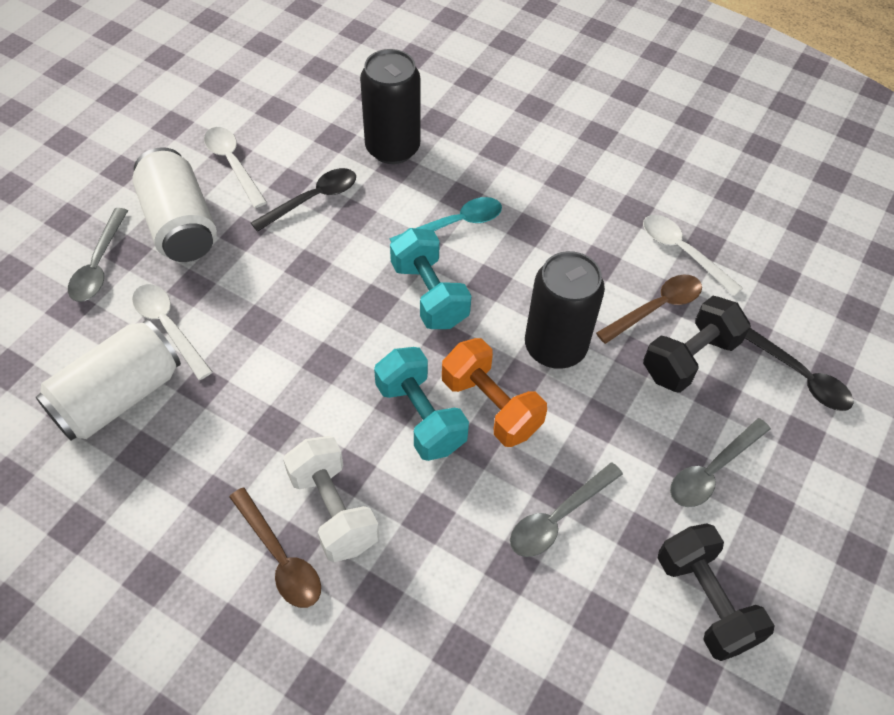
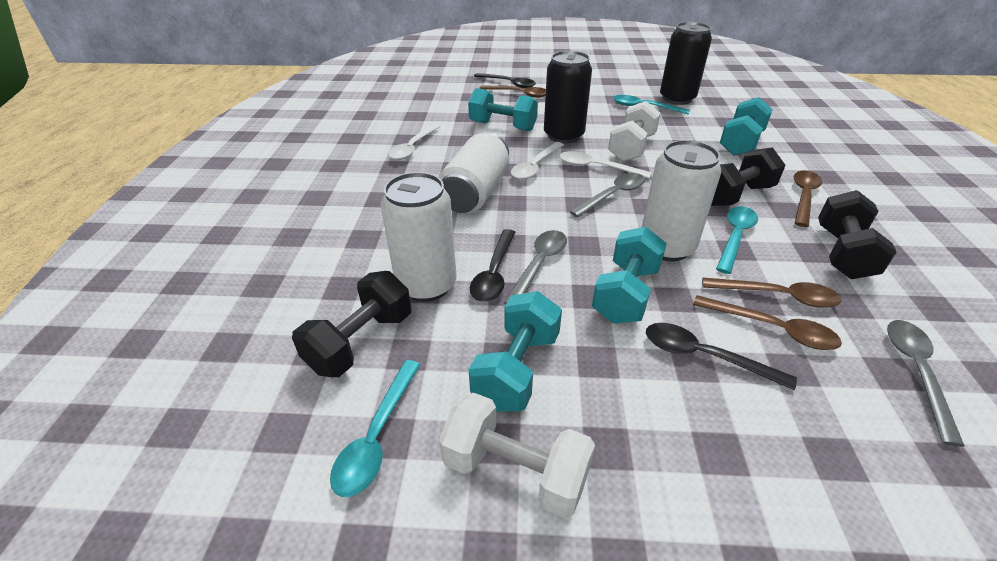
black dumbbell: 2 -> 3
black spoon: 2 -> 3
brown spoon: 2 -> 4
orange dumbbell: 1 -> 0
turquoise dumbbell: 2 -> 4
turquoise spoon: 1 -> 3
white can: 2 -> 3
white dumbbell: 1 -> 2

